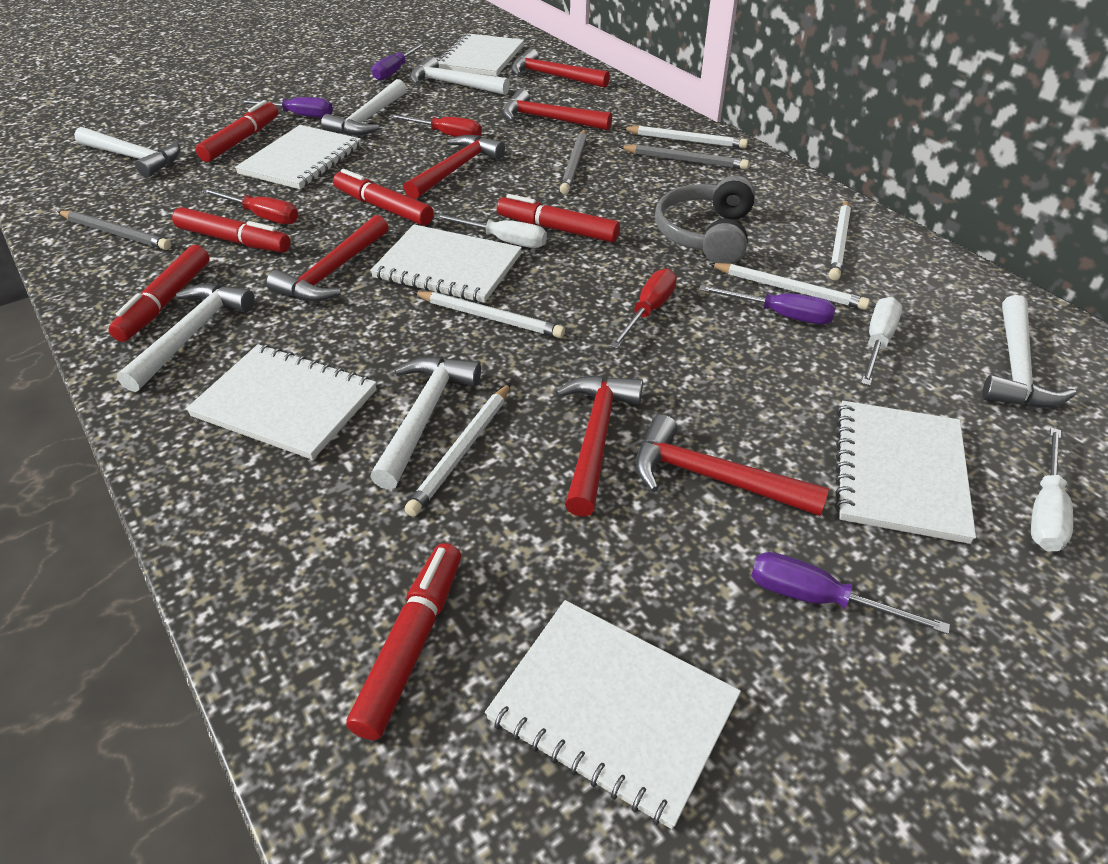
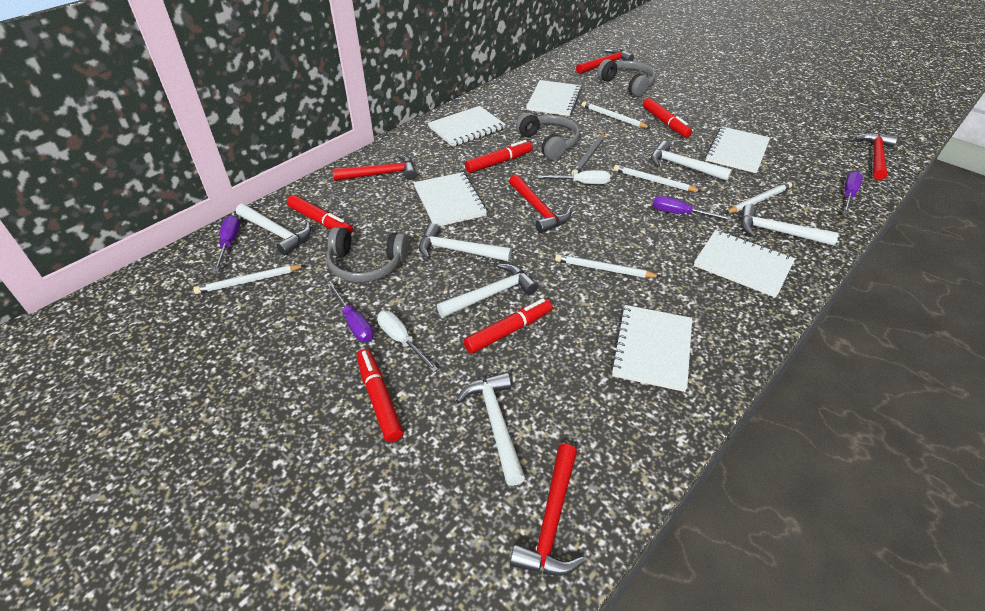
grey headphones: 1 -> 3
grey pencil: 3 -> 1
red hammer: 6 -> 5
red marker: 6 -> 5
red screwdriver: 3 -> 0
white screwdriver: 3 -> 2

